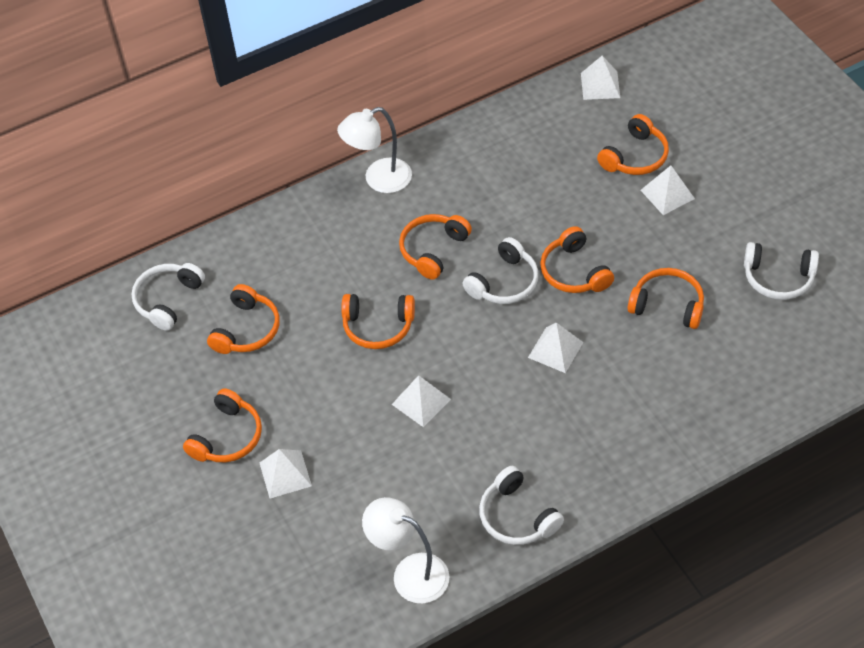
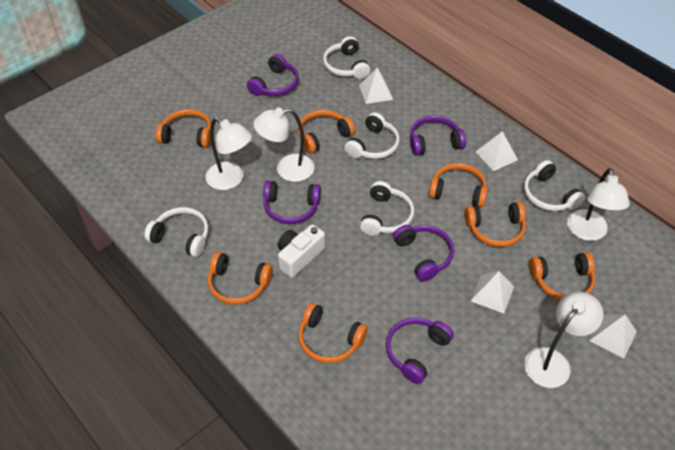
purple headphones: 0 -> 5
white camera: 0 -> 1
white headphones: 4 -> 5
white lamp: 2 -> 4
white pyramid: 5 -> 4

